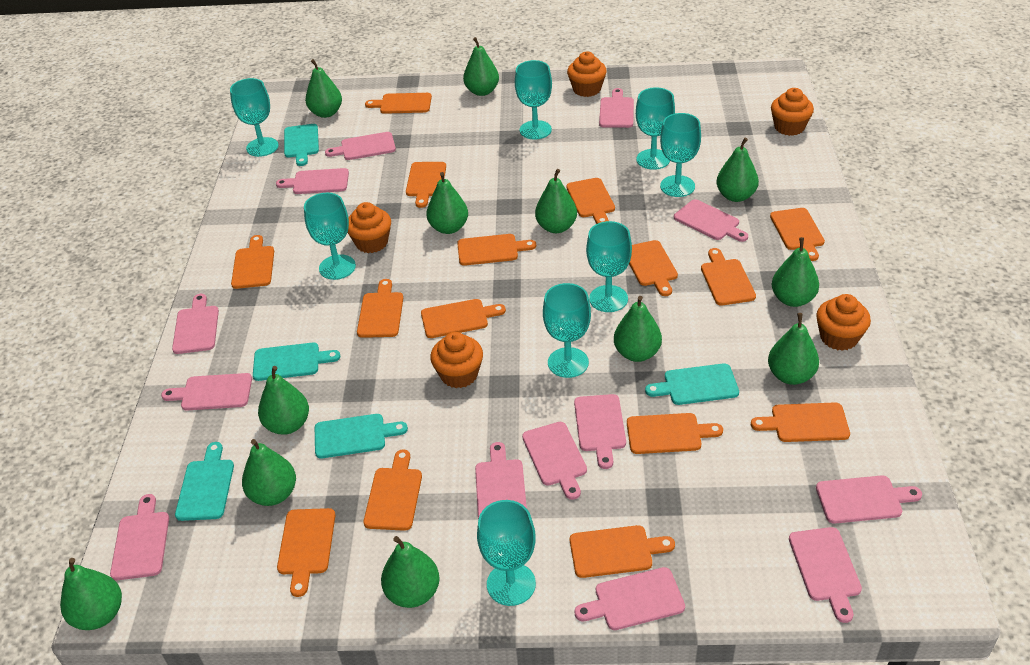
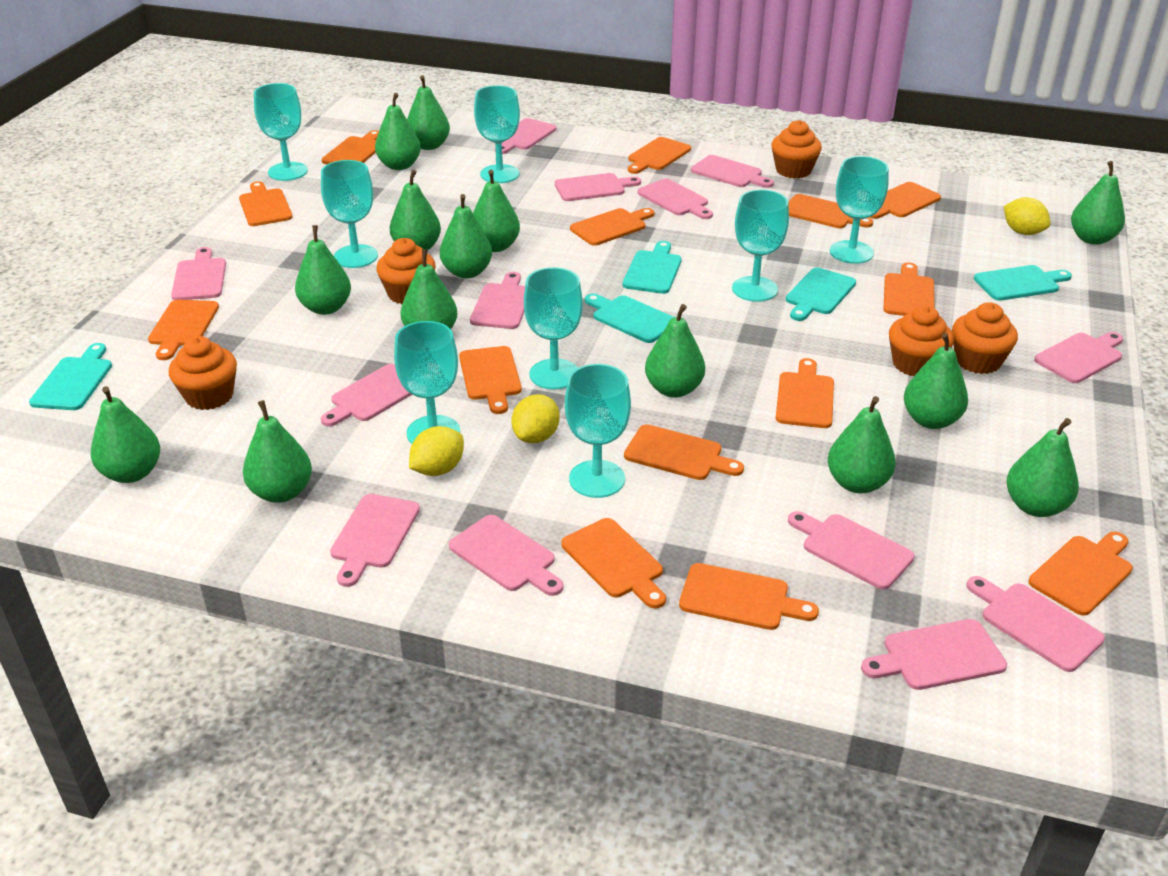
green pear: 12 -> 14
orange cutting board: 15 -> 14
yellow lemon: 0 -> 3

